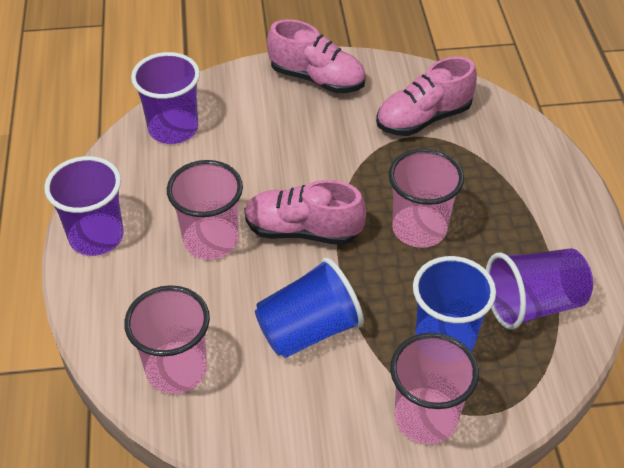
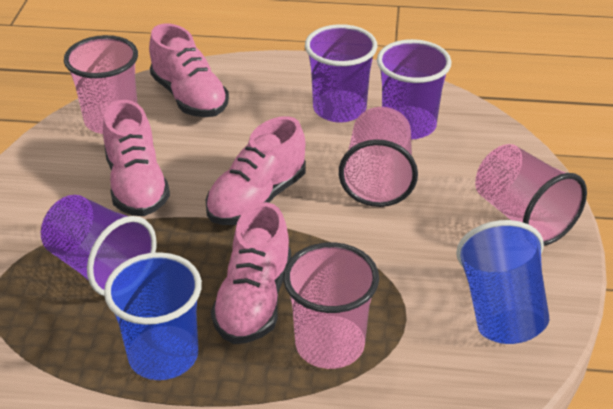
pink shoe: 3 -> 4

